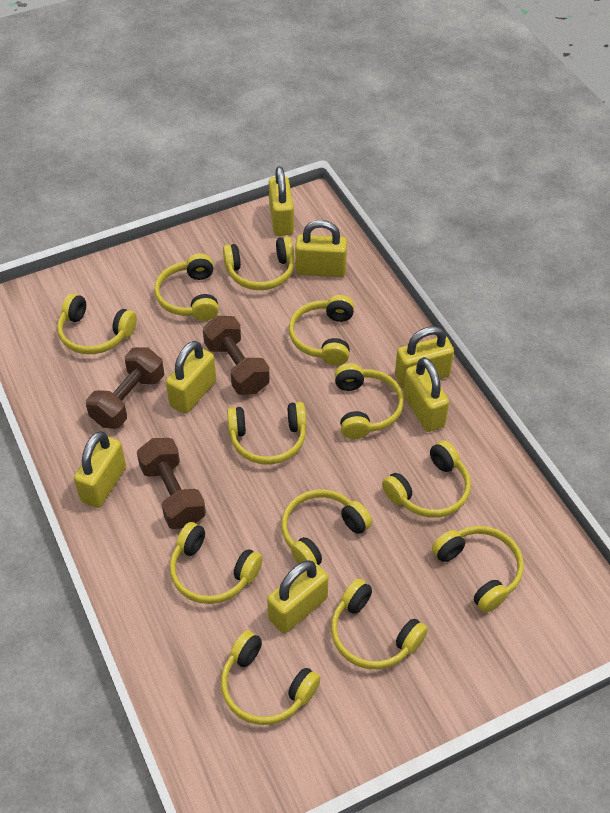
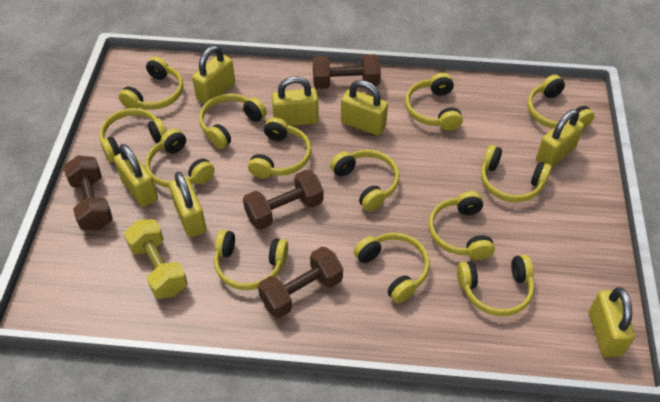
brown dumbbell: 3 -> 4
yellow dumbbell: 0 -> 1
yellow headphones: 12 -> 13

